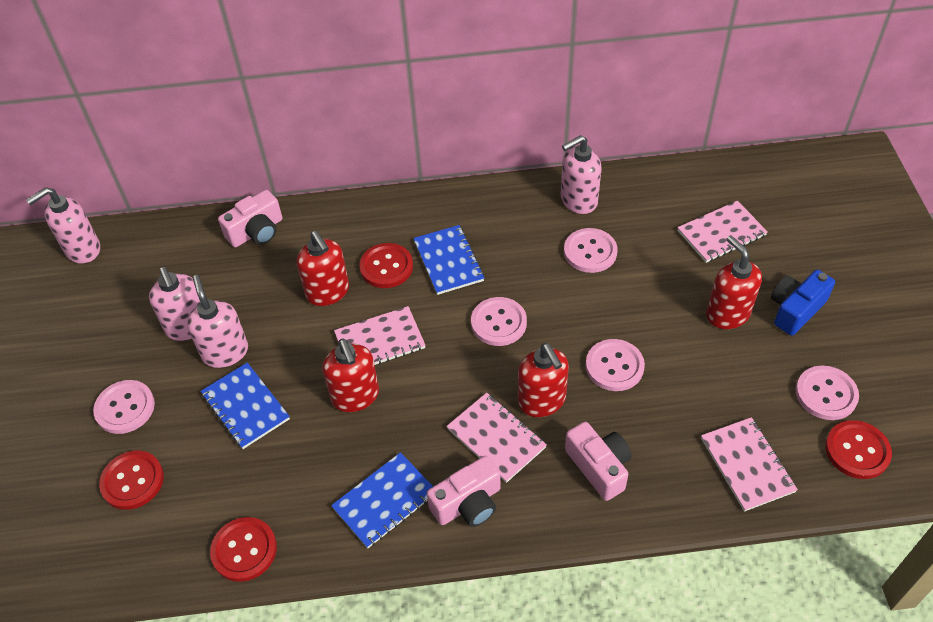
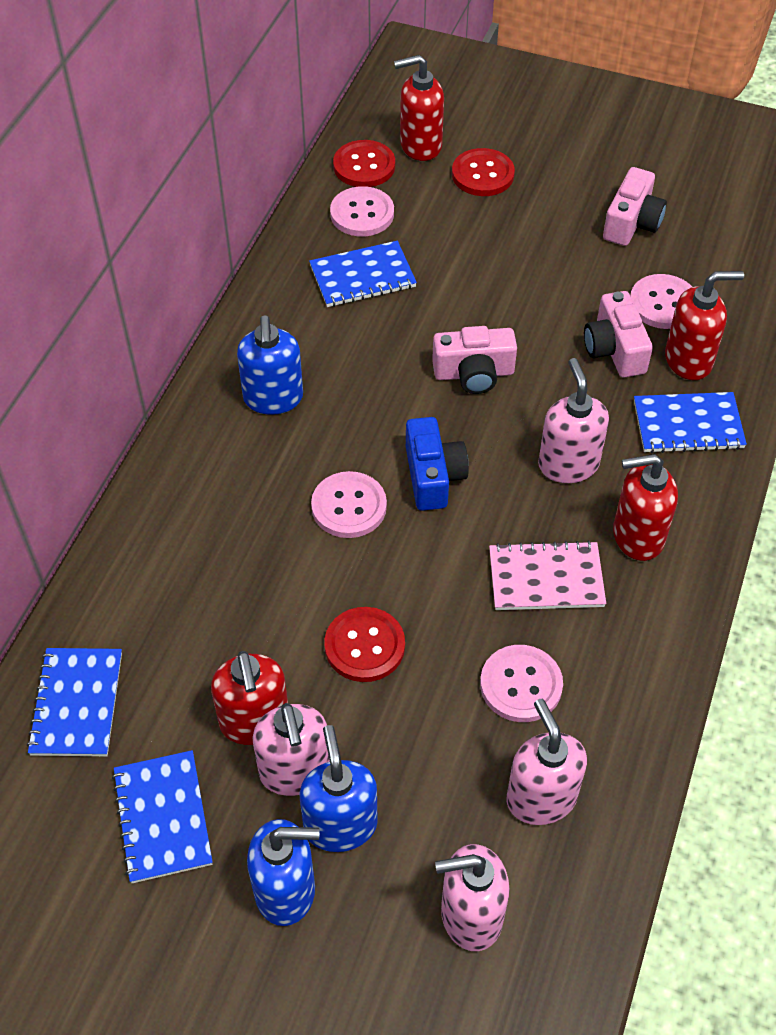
blue notebook: 3 -> 4
blue soap dispenser: 0 -> 3
pink button: 5 -> 4
pink notebook: 4 -> 1
red button: 4 -> 3

